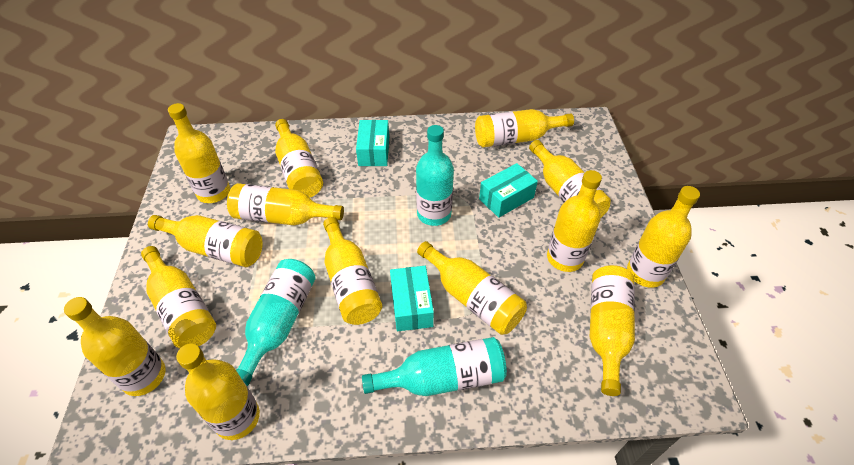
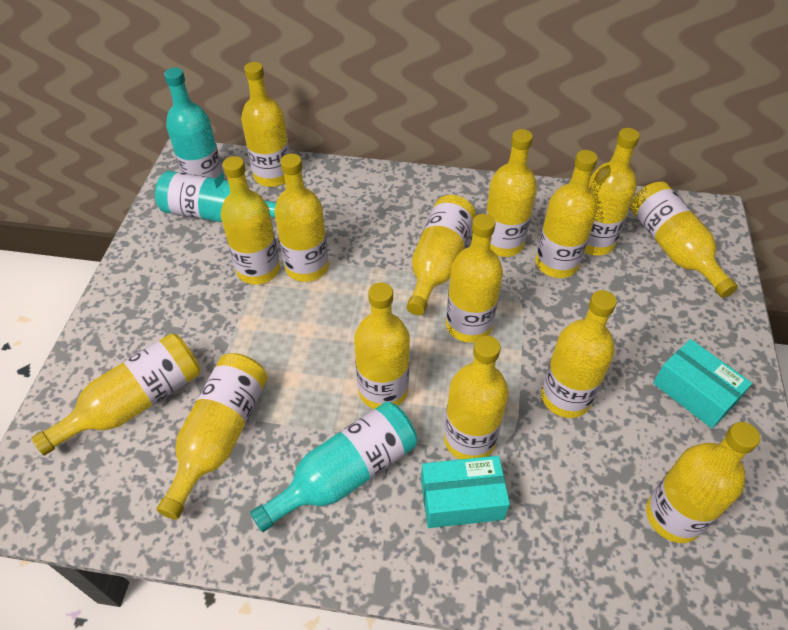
turquoise box: 3 -> 2
yellow bottle: 14 -> 15

